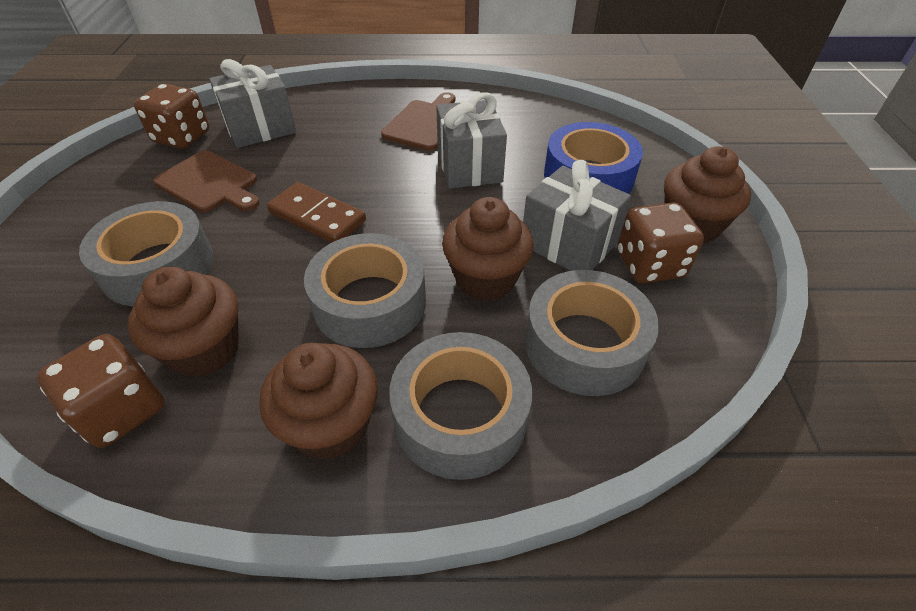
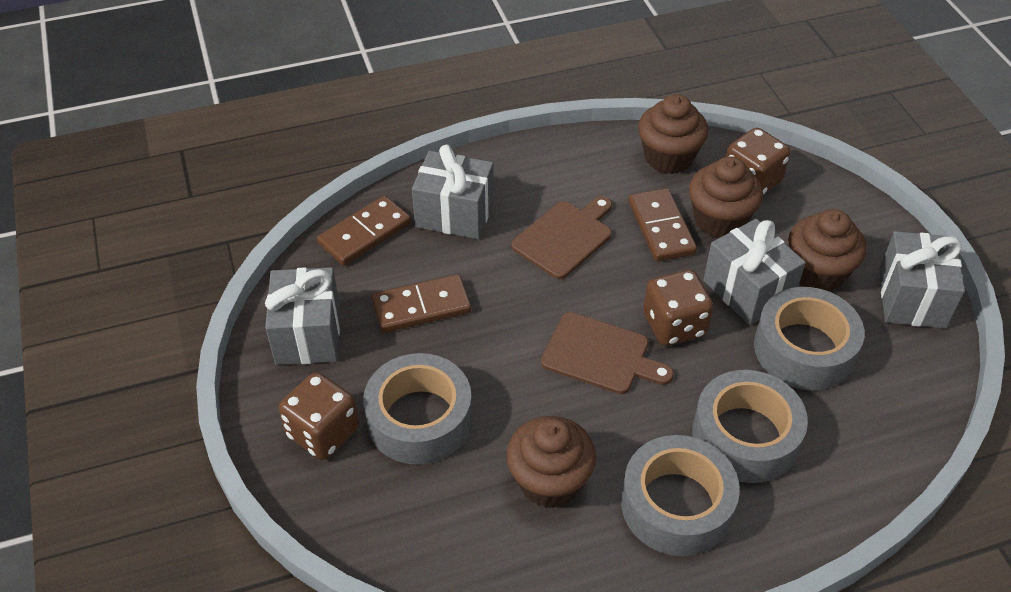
blue tape: 1 -> 0
brown domino: 1 -> 3
grey gift: 3 -> 4

